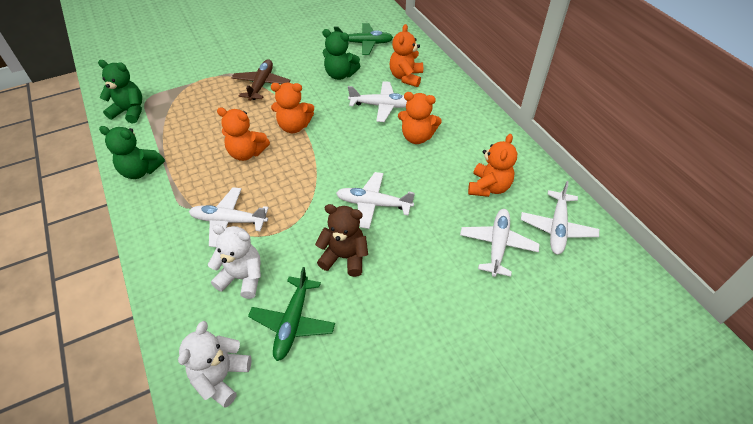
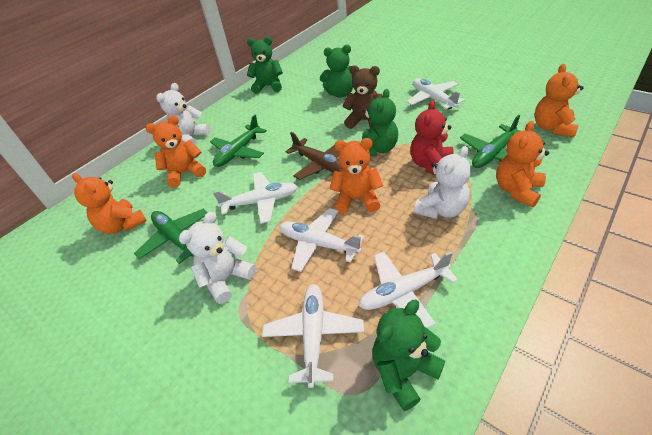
green plane: 2 -> 3
green teddy bear: 3 -> 4
red teddy bear: 0 -> 1
white teddy bear: 2 -> 3

